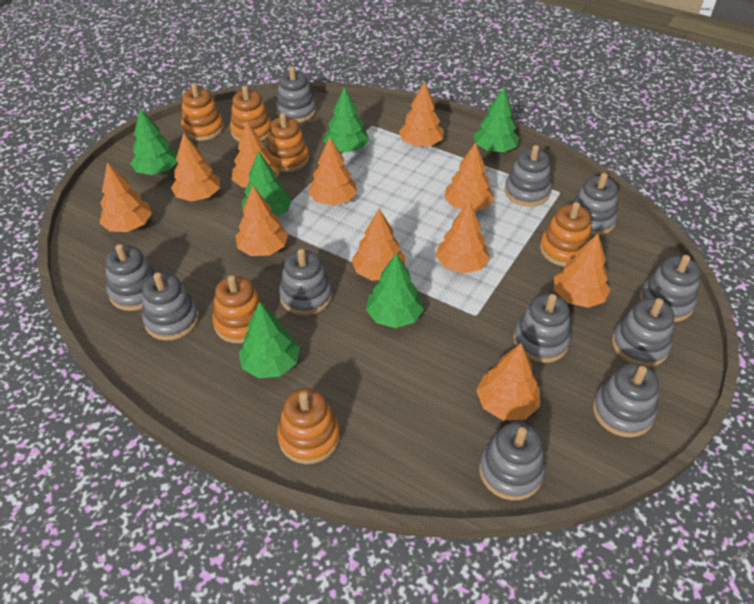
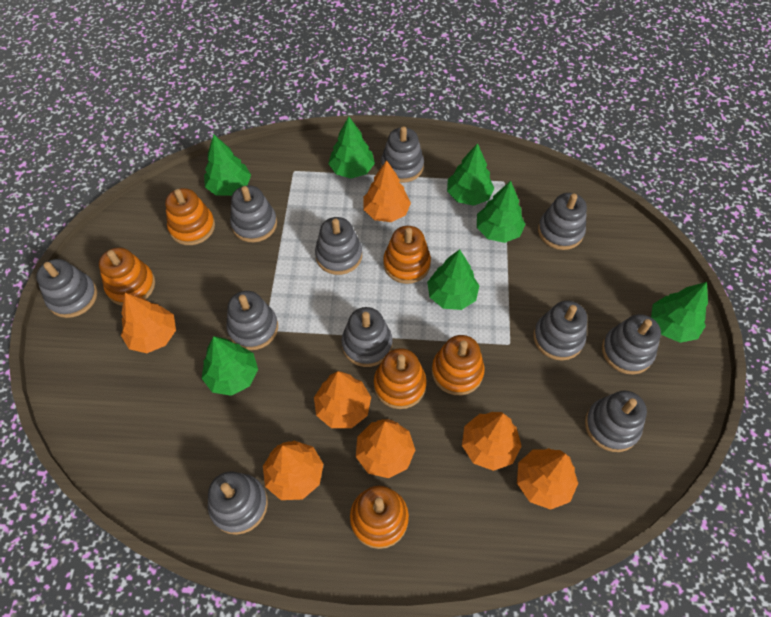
green tree: 6 -> 7
orange tree: 11 -> 7

